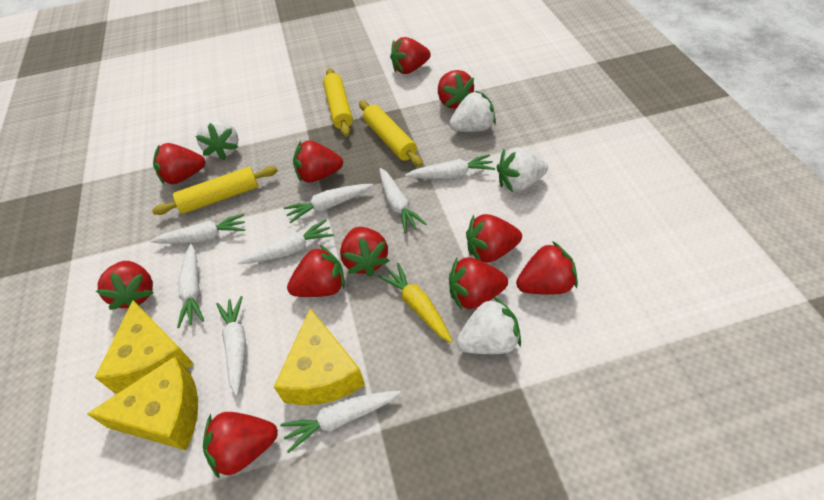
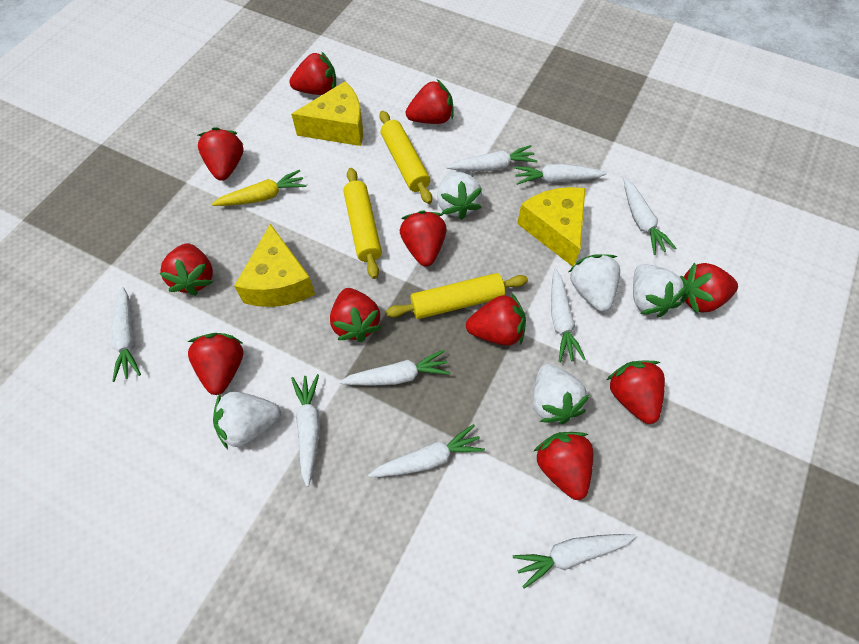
white carrot: 8 -> 9
white strawberry: 4 -> 5

